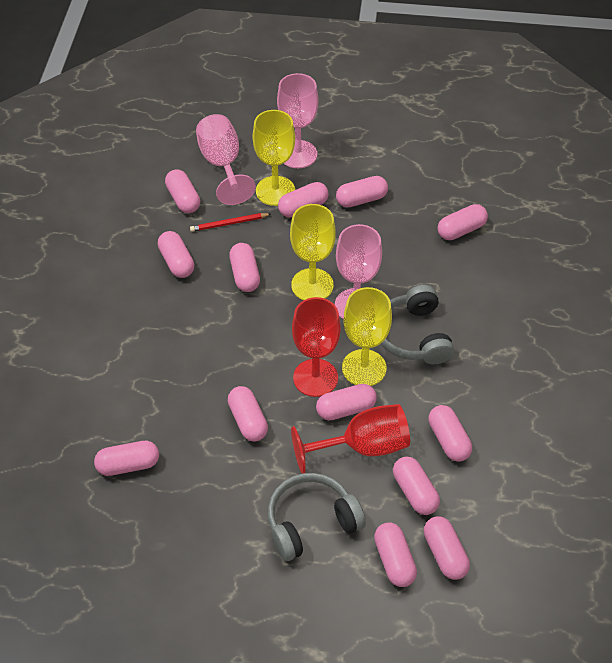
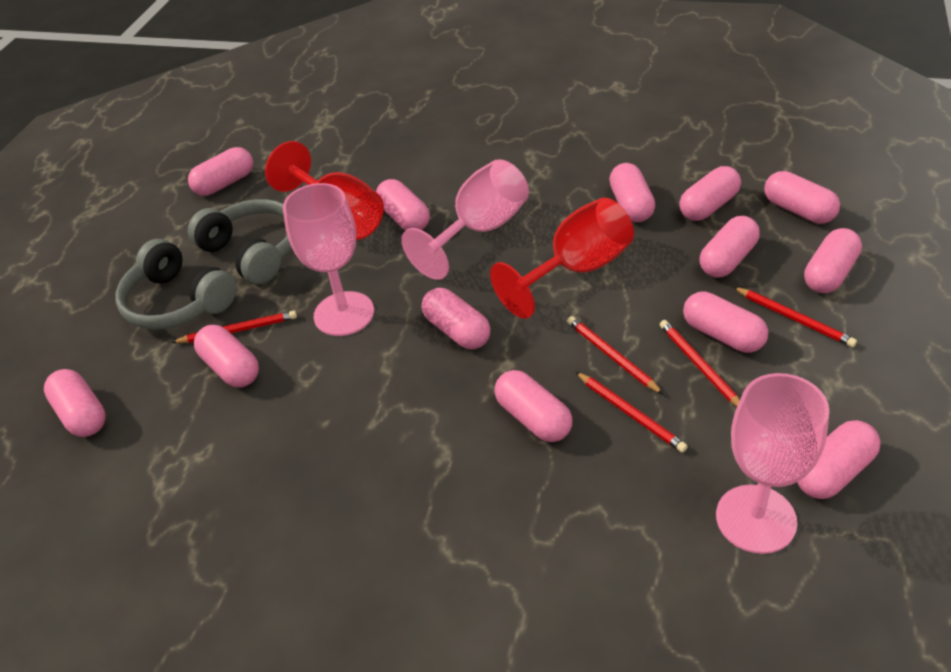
red pencil: 1 -> 5
yellow goblet: 3 -> 0

